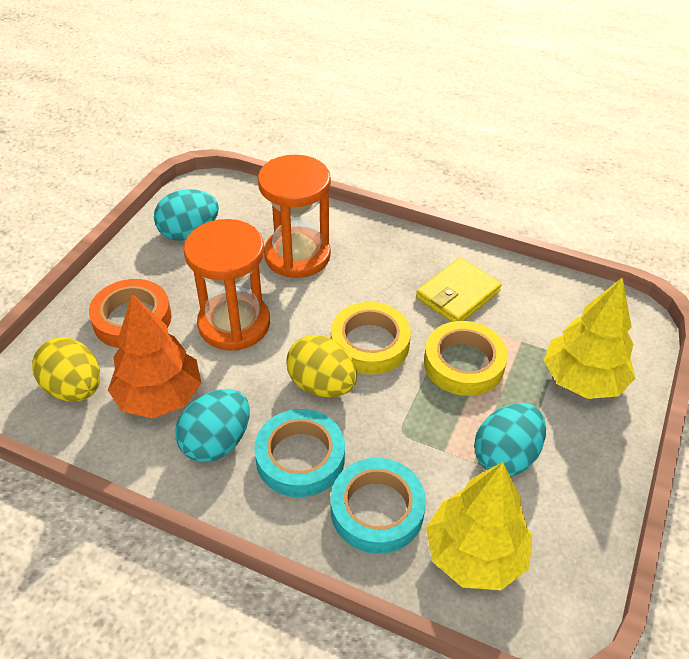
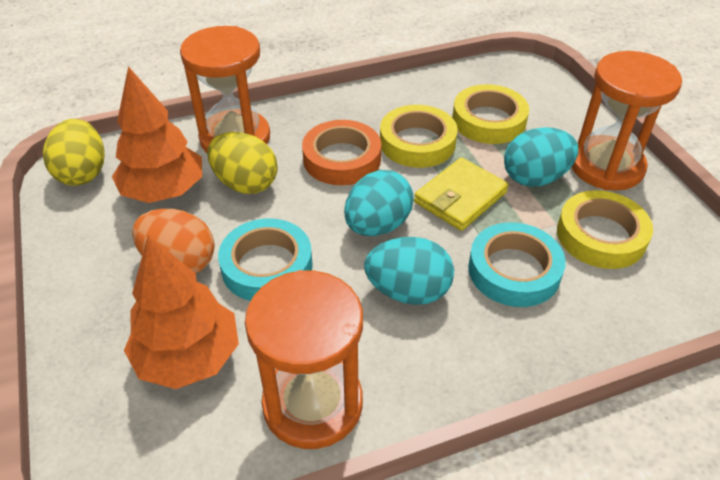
orange egg: 0 -> 1
orange hourglass: 2 -> 3
orange tree: 1 -> 2
yellow tape: 2 -> 3
yellow tree: 2 -> 0

